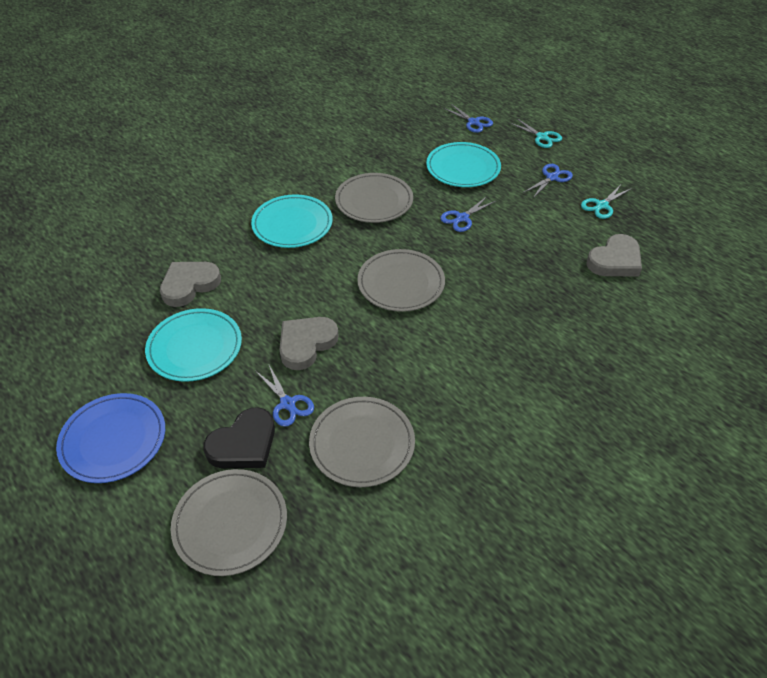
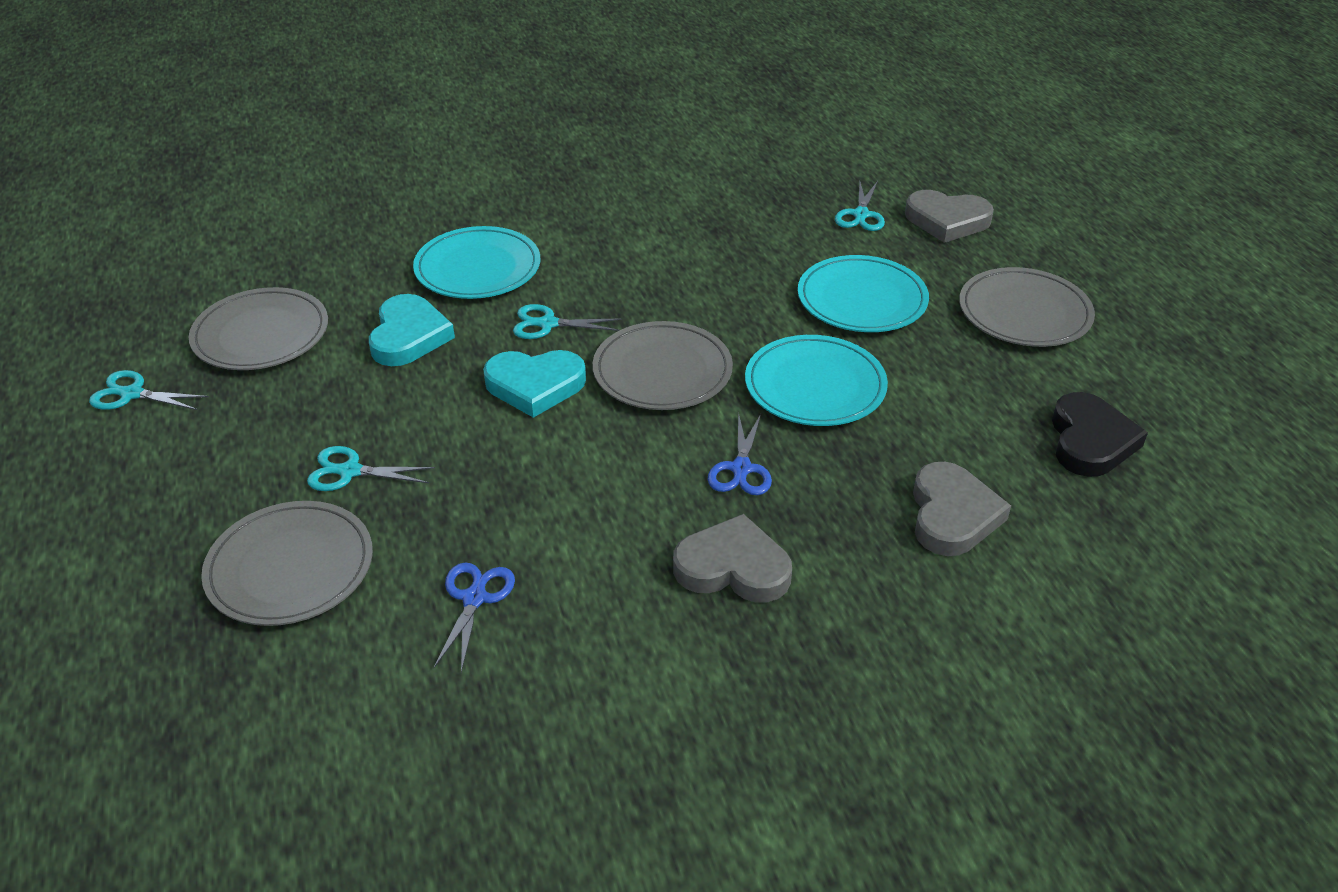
blue plate: 1 -> 0
blue scissors: 4 -> 2
turquoise heart: 0 -> 2
turquoise scissors: 2 -> 4

